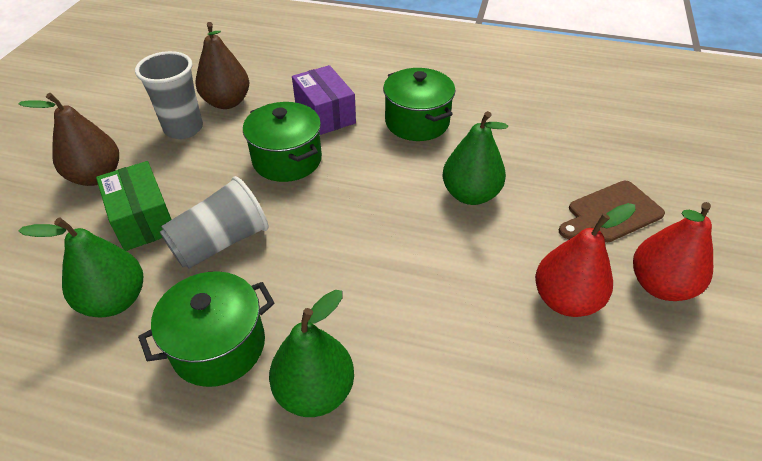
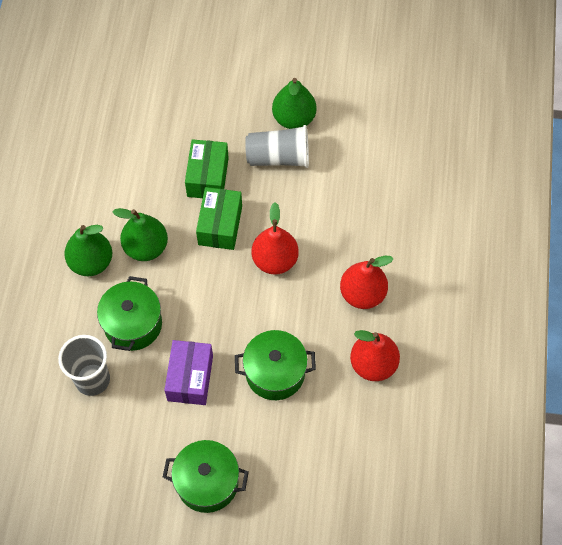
brown cutting board: 1 -> 0
brown pear: 2 -> 0
green box: 1 -> 2
red pear: 2 -> 3

